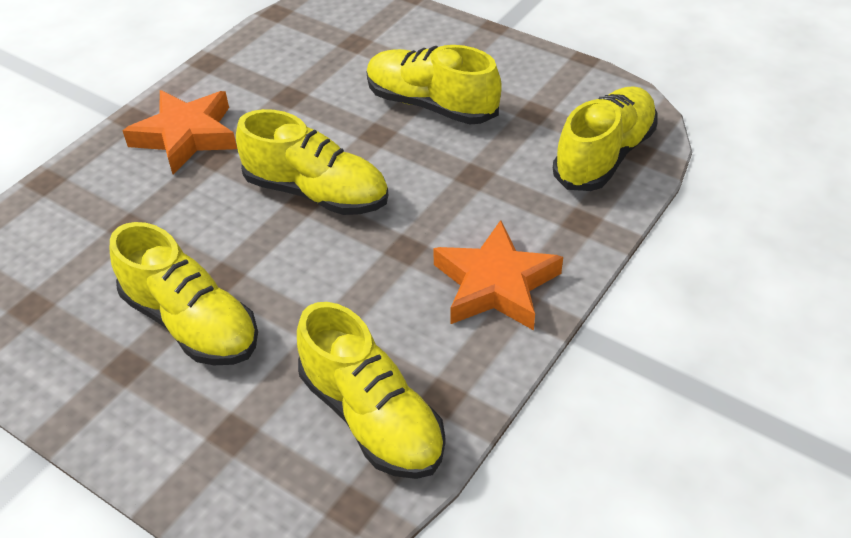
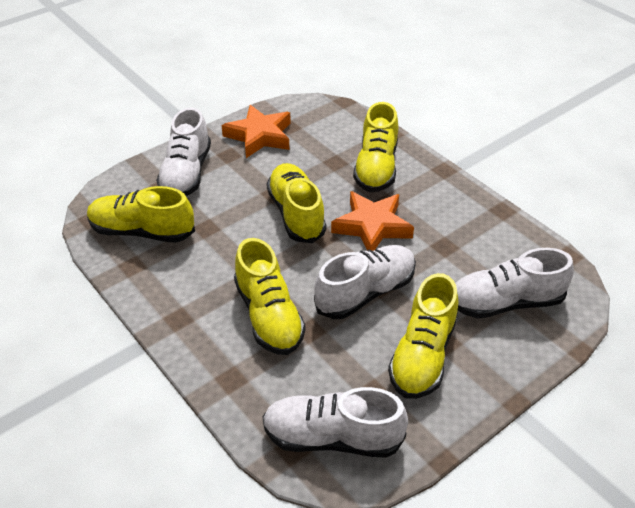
white shoe: 0 -> 4

